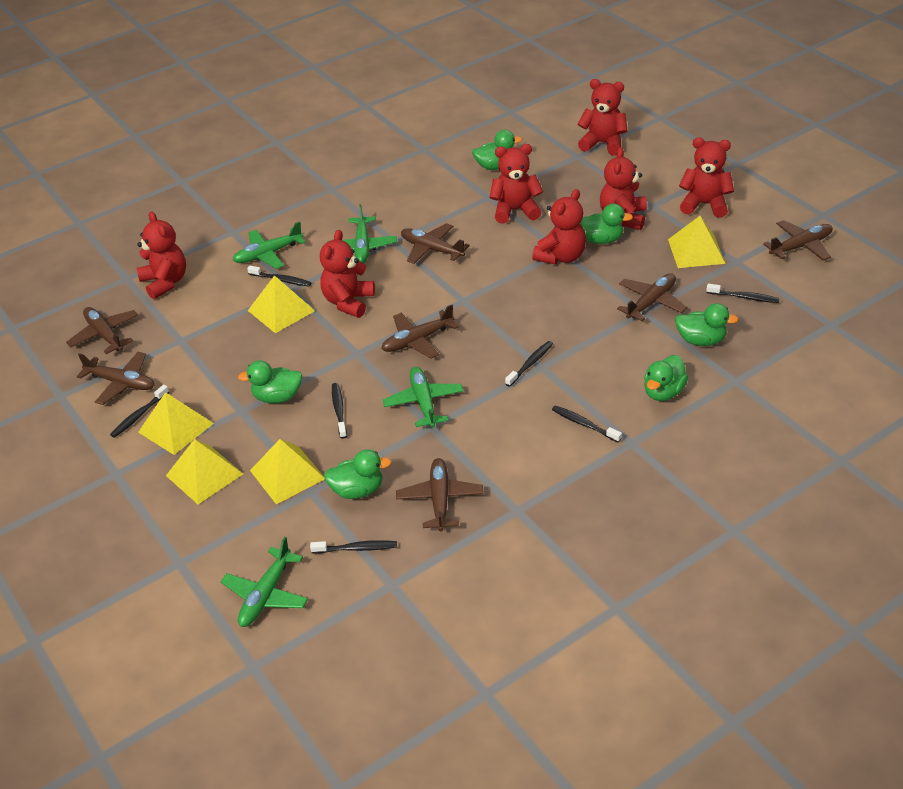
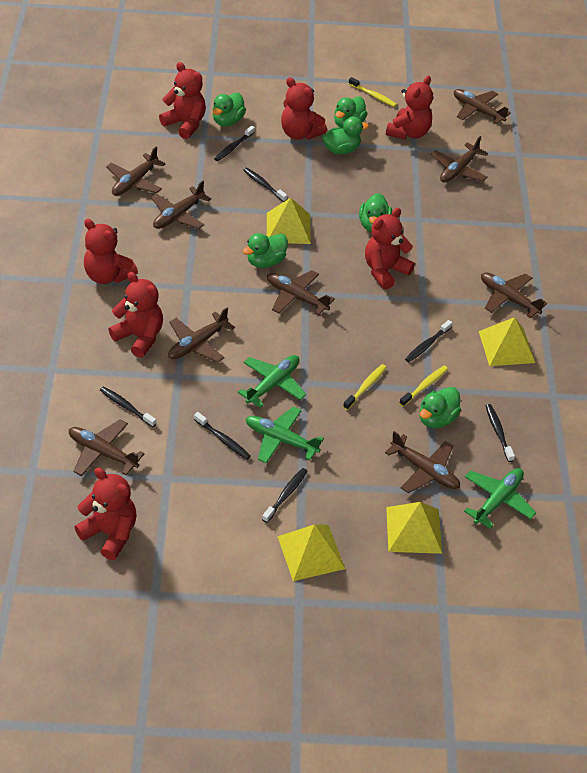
brown plane: 7 -> 9
green plane: 4 -> 3
yellow pyramid: 5 -> 4
yellow toothbrush: 0 -> 3

